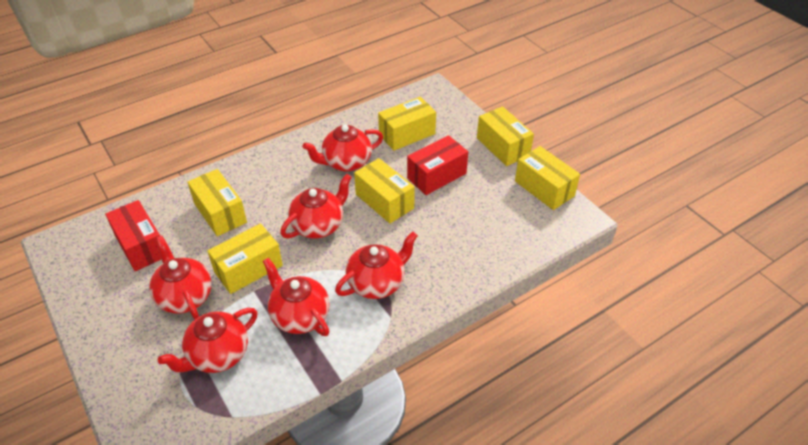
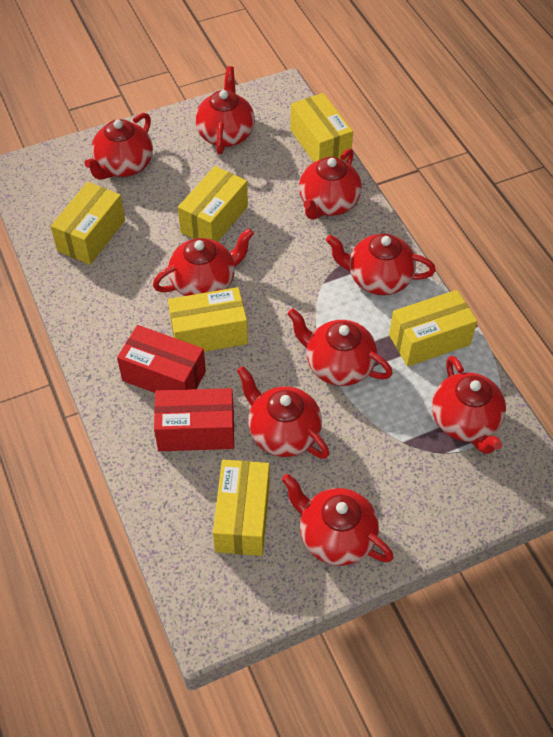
red teapot: 6 -> 9

